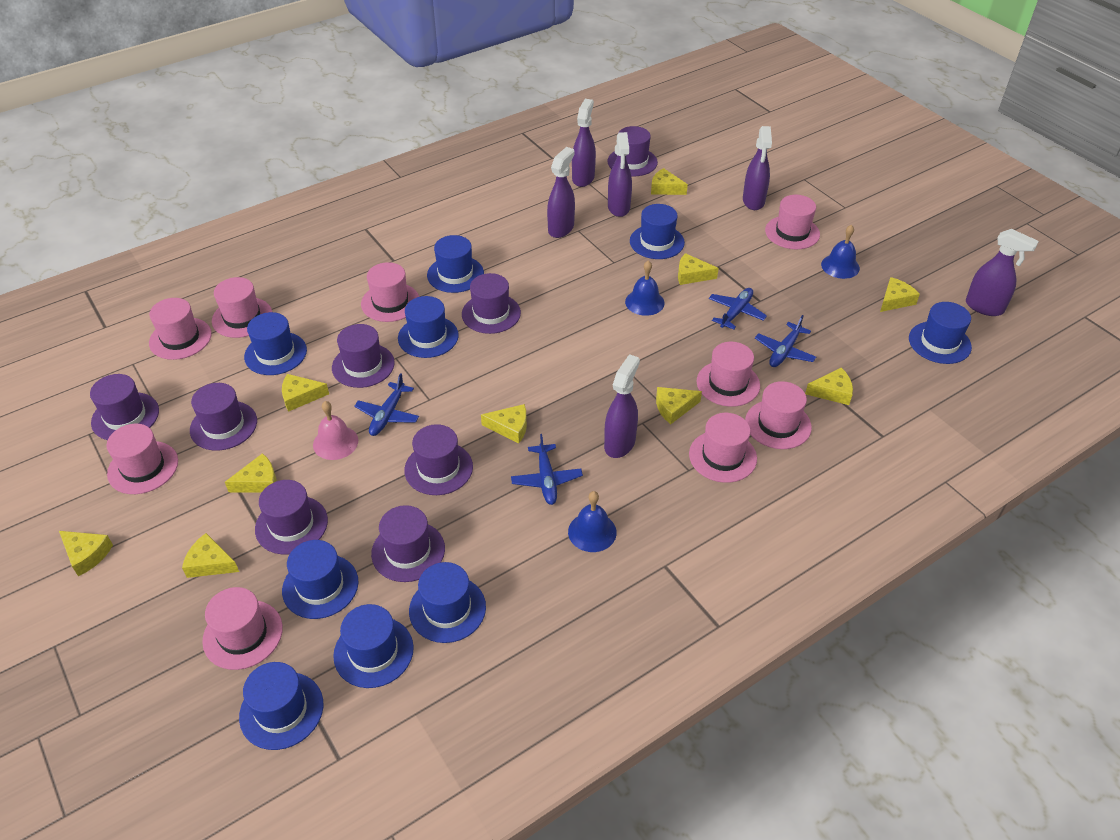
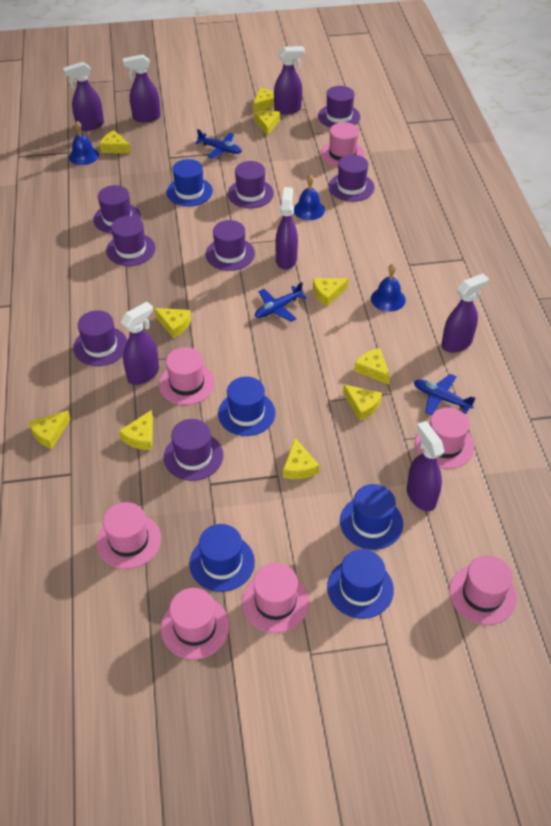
blue hat: 9 -> 5
blue plane: 4 -> 3
pink bell: 1 -> 0
pink hat: 9 -> 7
purple spray bottle: 6 -> 7

